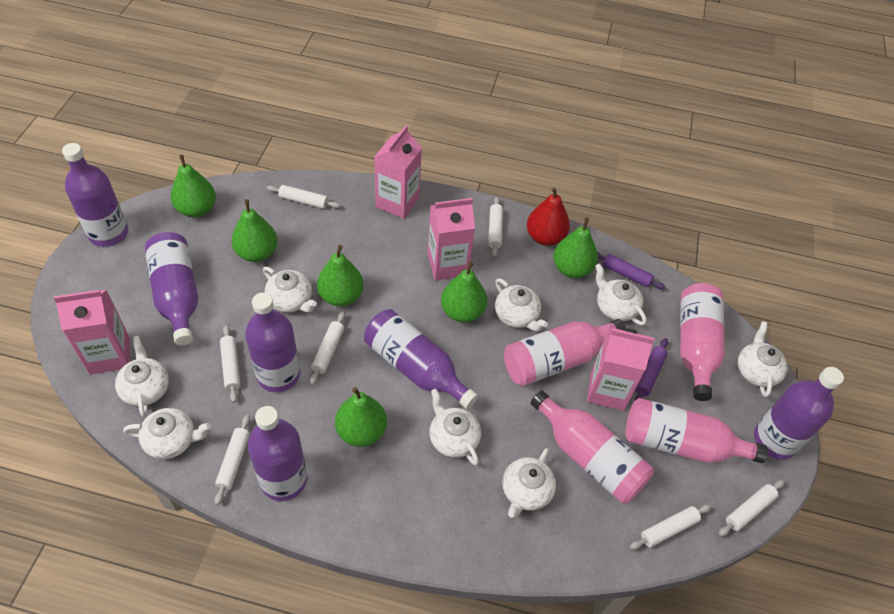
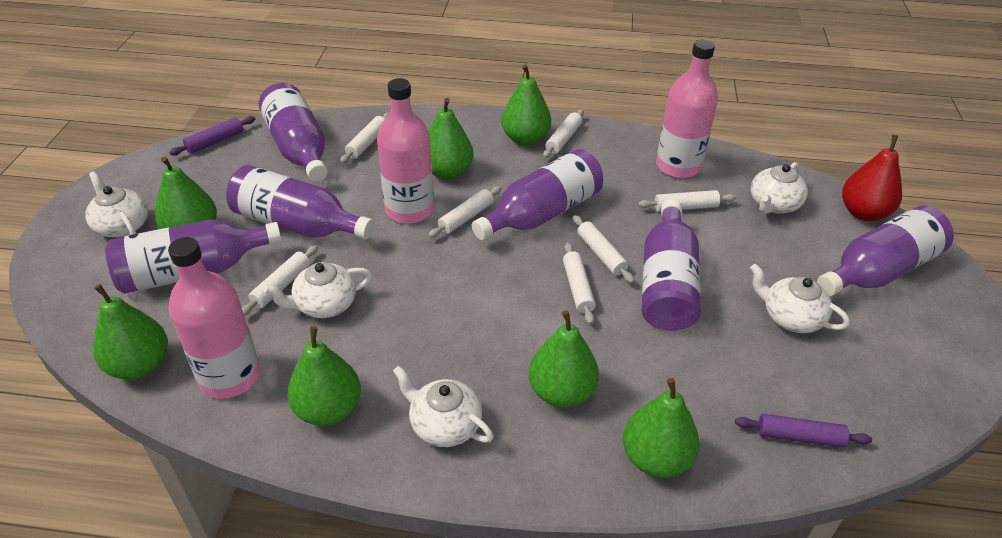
green pear: 6 -> 7
pink bottle: 4 -> 3
pink carton: 4 -> 0
white teapot: 8 -> 5

